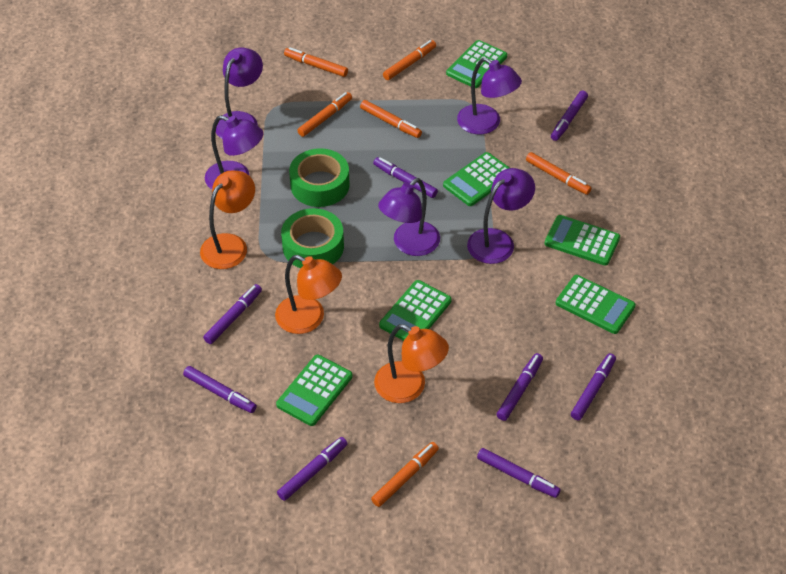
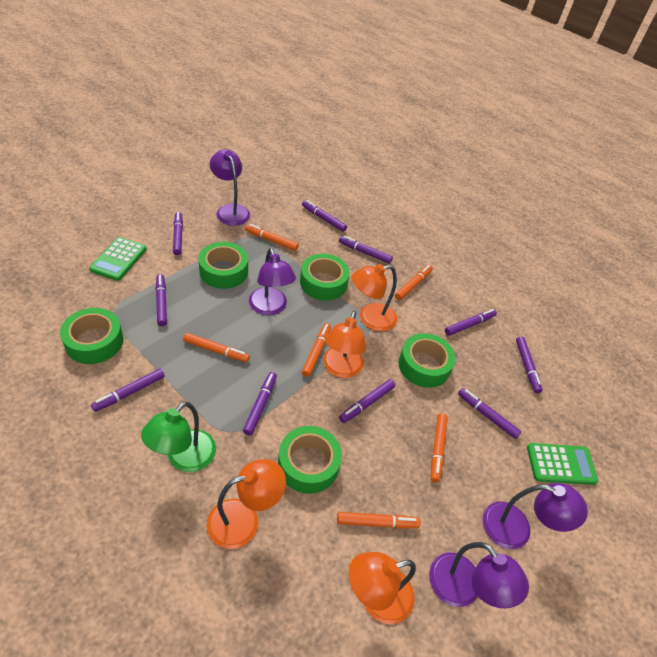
green calculator: 6 -> 2
green lamp: 0 -> 1
green tape: 2 -> 5
orange lamp: 3 -> 4
purple lamp: 5 -> 4
purple marker: 8 -> 10

